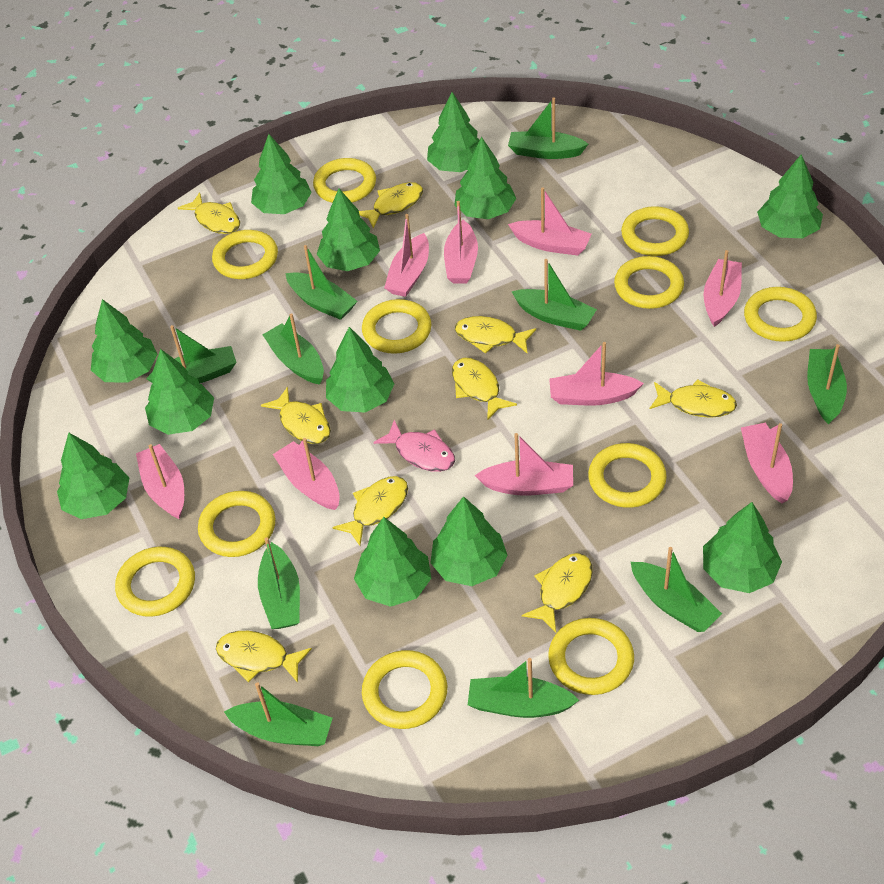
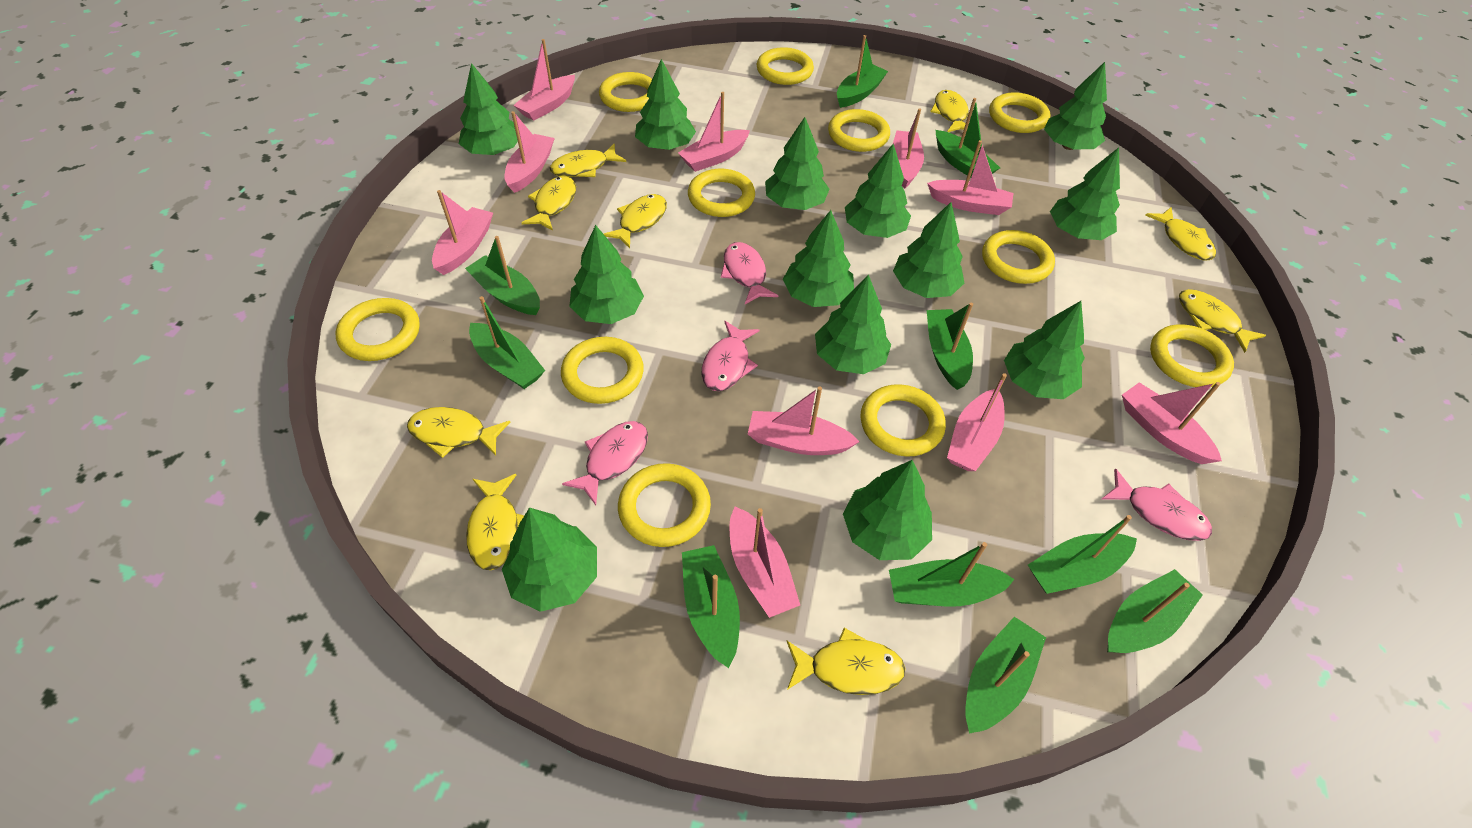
green tree: 12 -> 13
pink boat: 9 -> 10
pink fish: 1 -> 4

